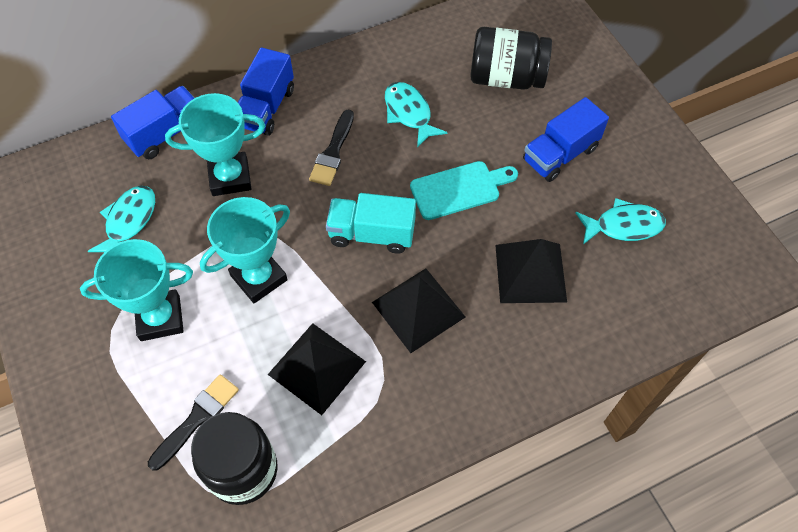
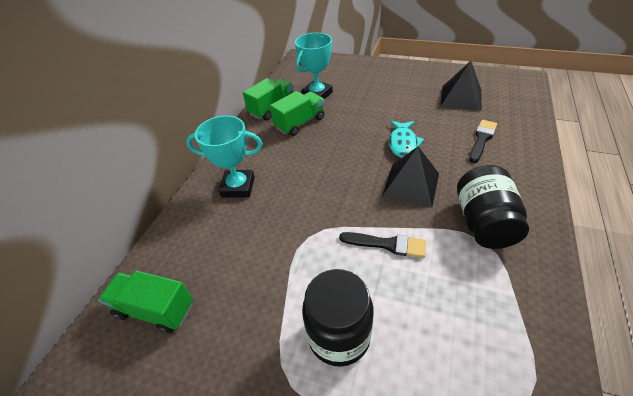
black pyramid: 3 -> 2
blue truck: 3 -> 0
green truck: 0 -> 3
turquoise cutting board: 1 -> 0
turquoise fish: 3 -> 1
turquoise trophy: 3 -> 2
turquoise truck: 1 -> 0

